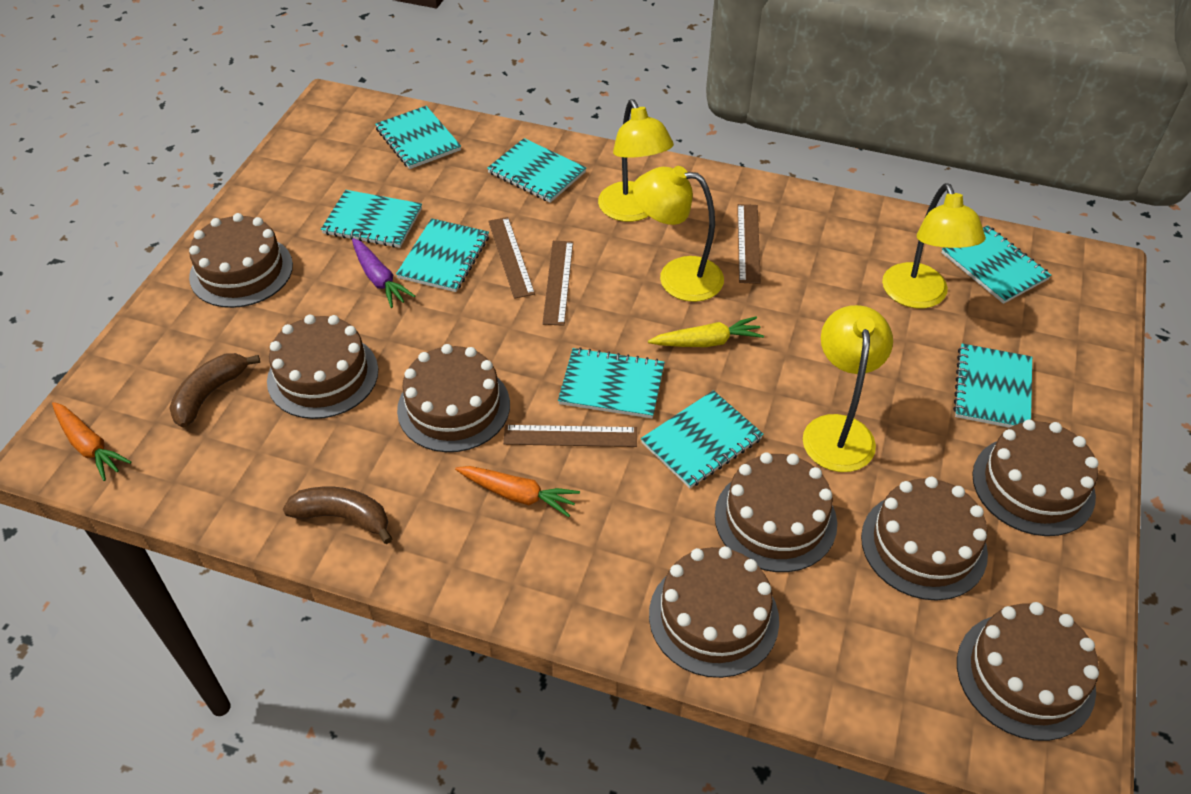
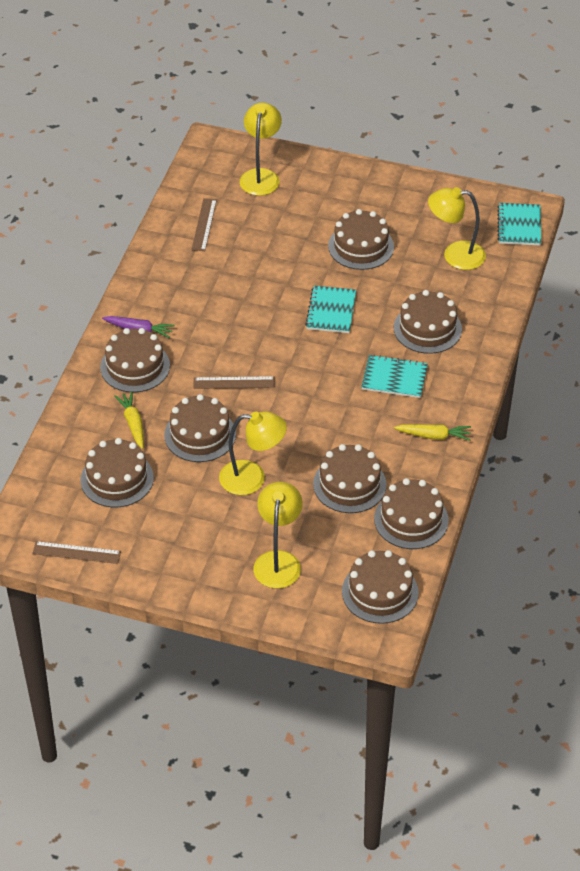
brown banana: 2 -> 0
brown ruler: 4 -> 3
orange carrot: 2 -> 0
turquoise notebook: 8 -> 3
yellow carrot: 1 -> 2

